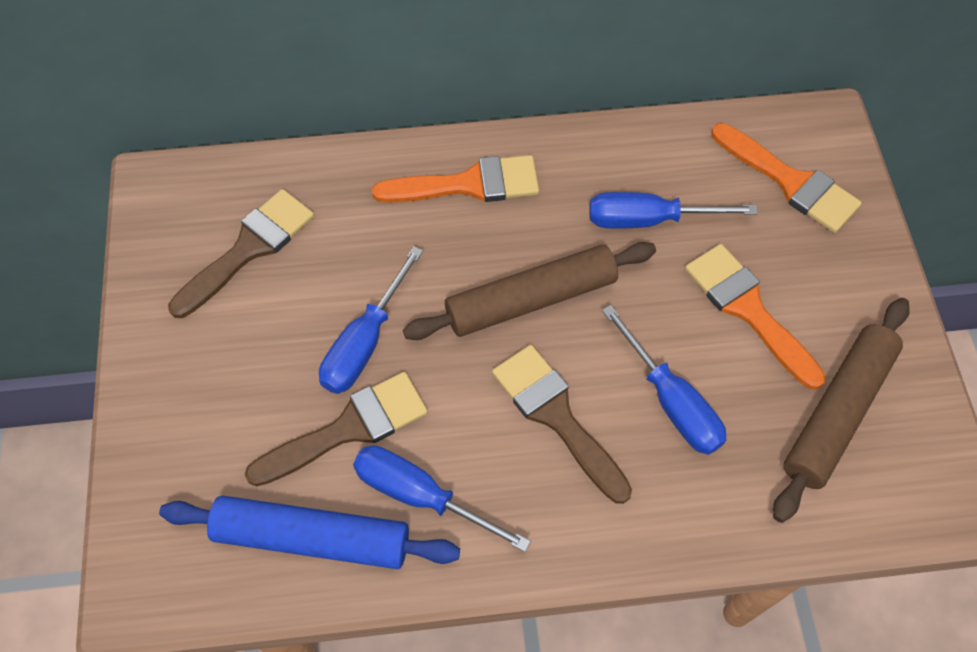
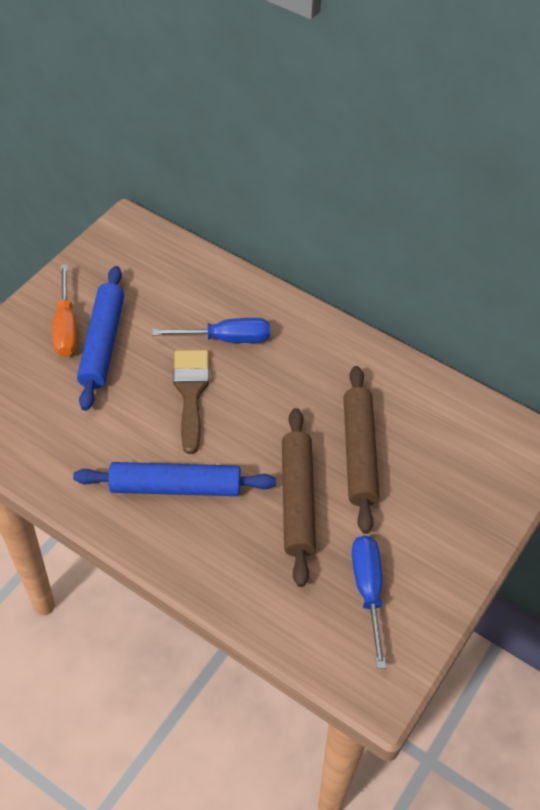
blue rolling pin: 1 -> 2
blue screwdriver: 4 -> 2
brown brush: 3 -> 1
orange brush: 3 -> 0
orange screwdriver: 0 -> 1

